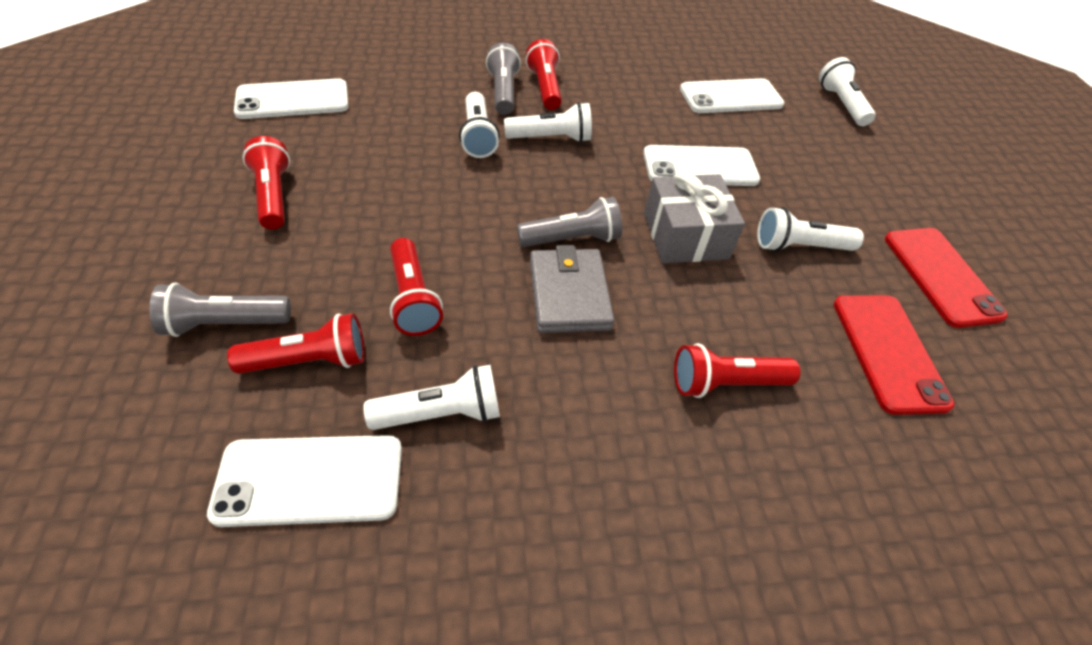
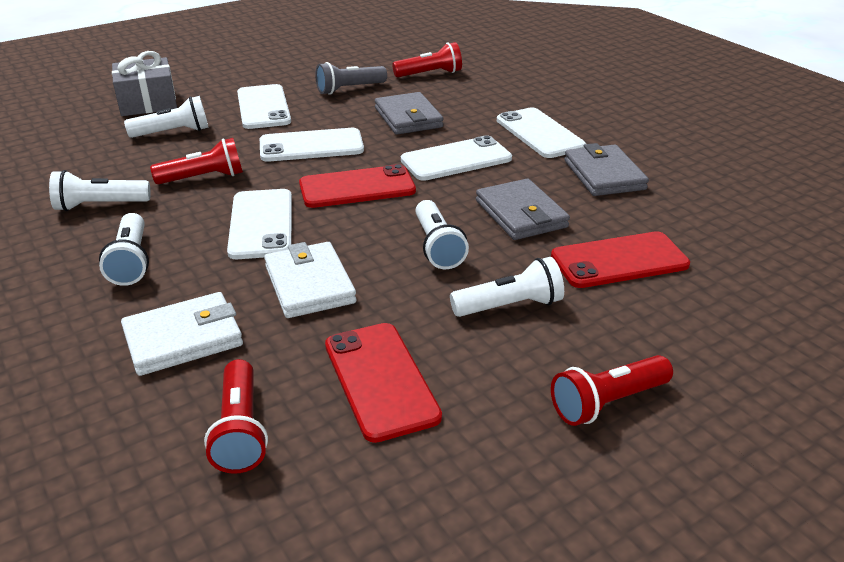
grey flashlight: 3 -> 1
grey wallet: 1 -> 3
red flashlight: 5 -> 4
red phone: 2 -> 3
white phone: 4 -> 5
white wallet: 0 -> 2

